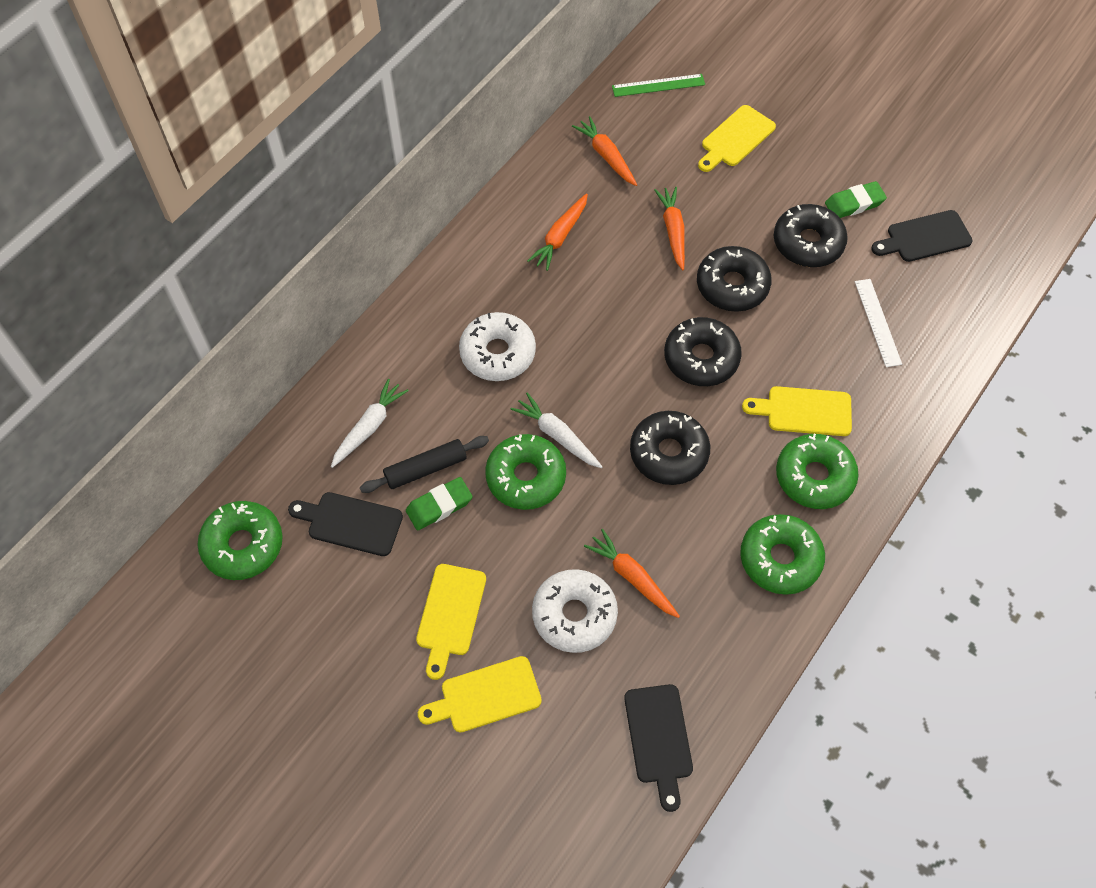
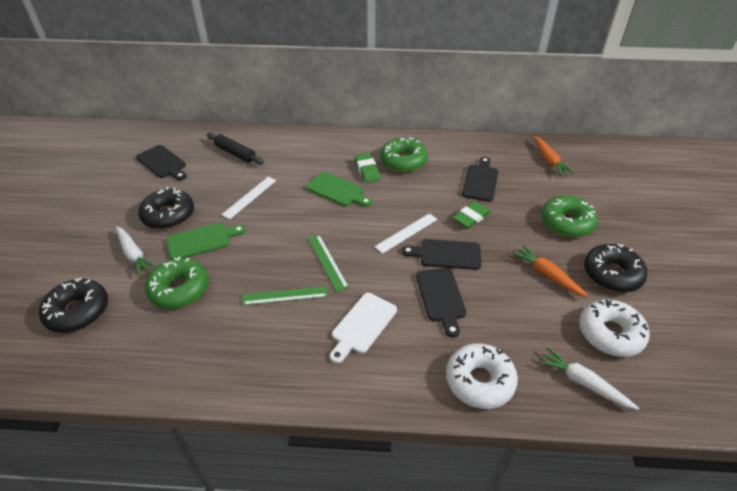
black cutting board: 3 -> 4
black donut: 4 -> 3
green cutting board: 0 -> 2
green donut: 4 -> 3
green ruler: 1 -> 2
orange carrot: 4 -> 2
white cutting board: 0 -> 1
white ruler: 1 -> 2
yellow cutting board: 4 -> 0

